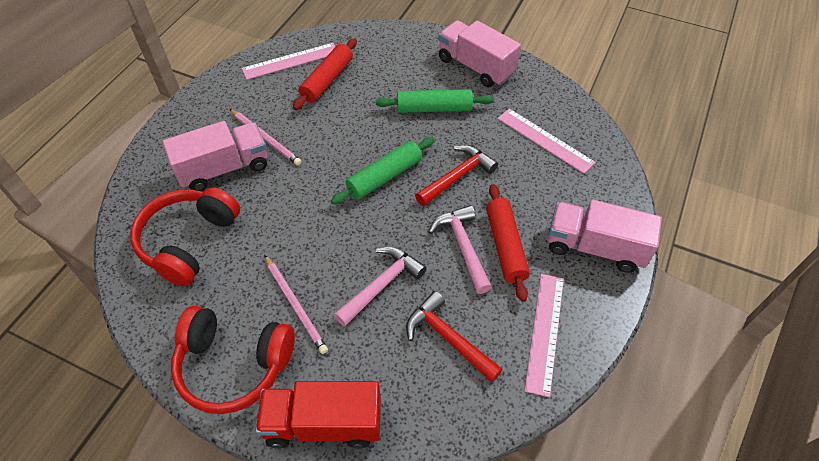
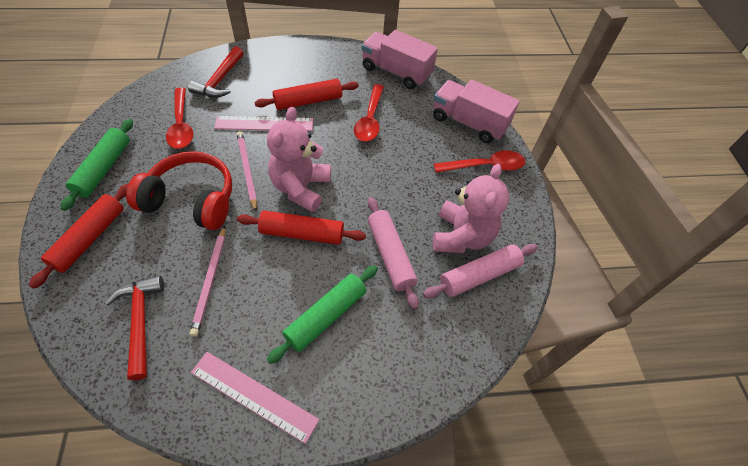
pink hammer: 2 -> 0
pink rolling pin: 0 -> 2
pink ruler: 3 -> 2
pink teddy bear: 0 -> 2
pink truck: 3 -> 2
red headphones: 2 -> 1
red rolling pin: 2 -> 3
red spoon: 0 -> 3
red truck: 1 -> 0

